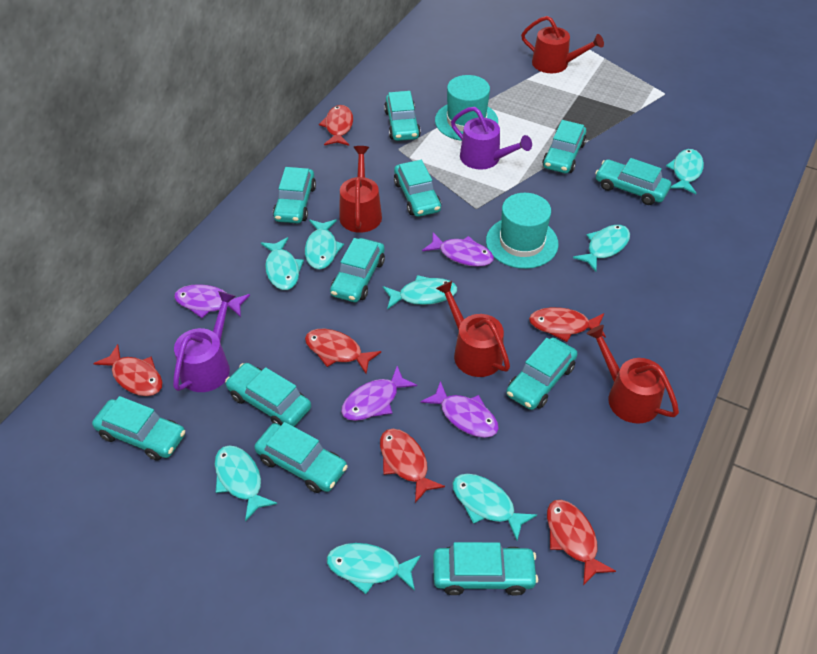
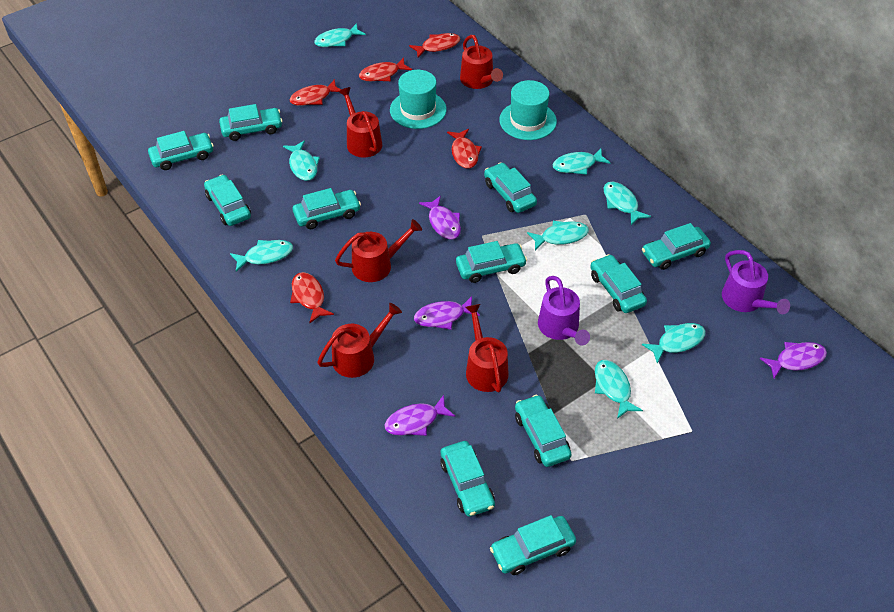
red fish: 6 -> 5
red watering can: 4 -> 5

